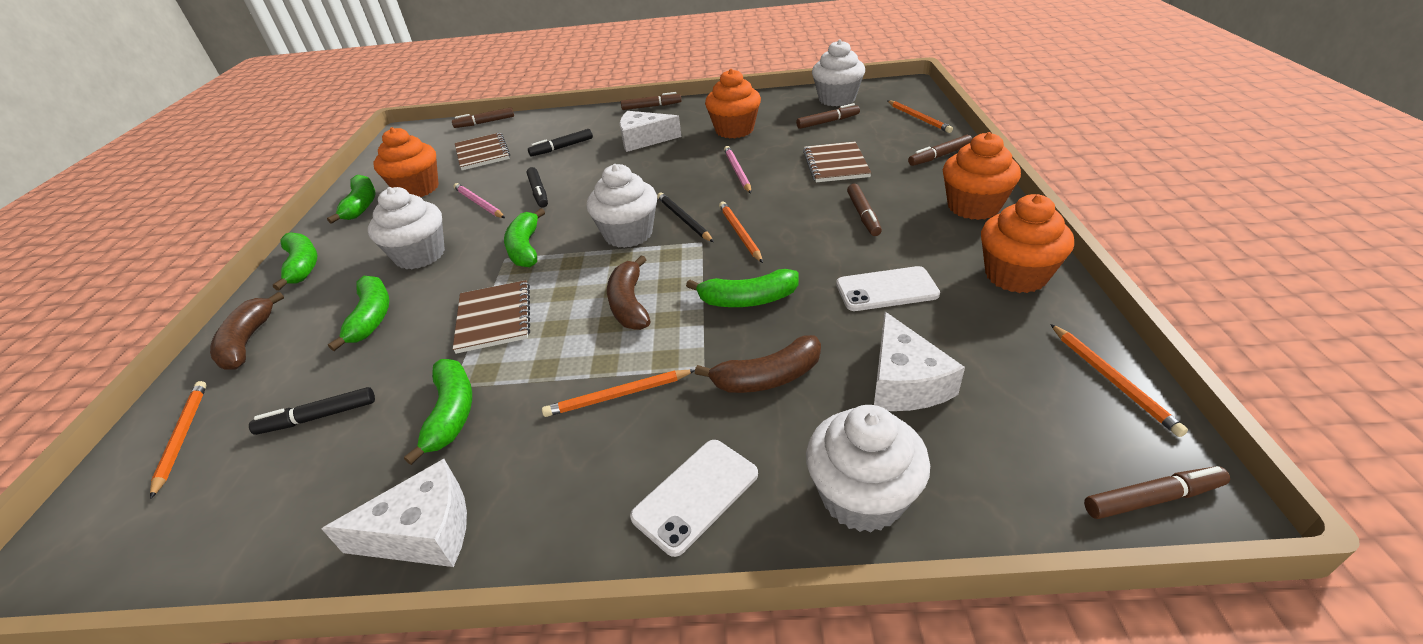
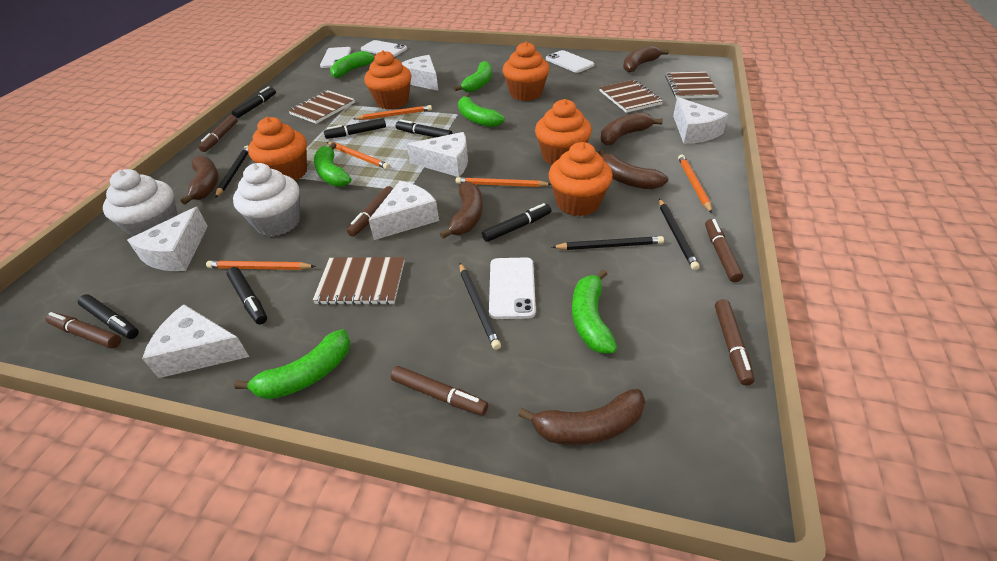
black marker: 3 -> 6
black pencil: 1 -> 4
brown banana: 3 -> 6
brown notebook: 3 -> 4
orange cupcake: 4 -> 5
pink pencil: 2 -> 0
white cheese: 3 -> 6
white cupcake: 4 -> 2
white phone: 2 -> 4

